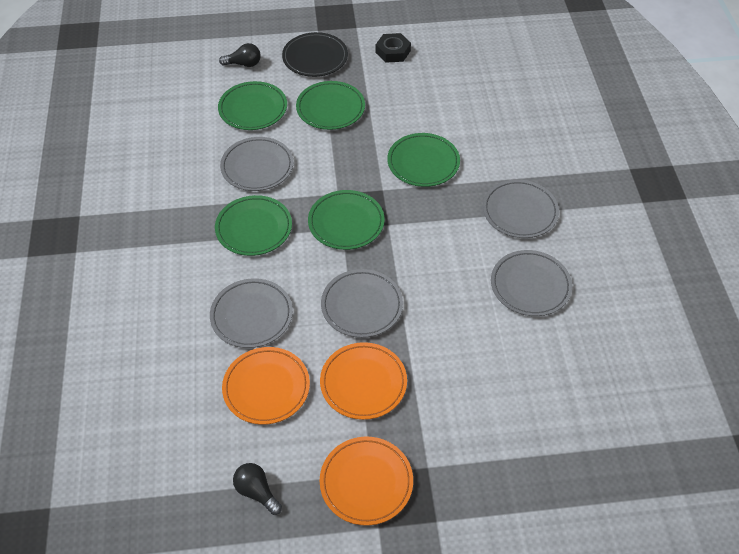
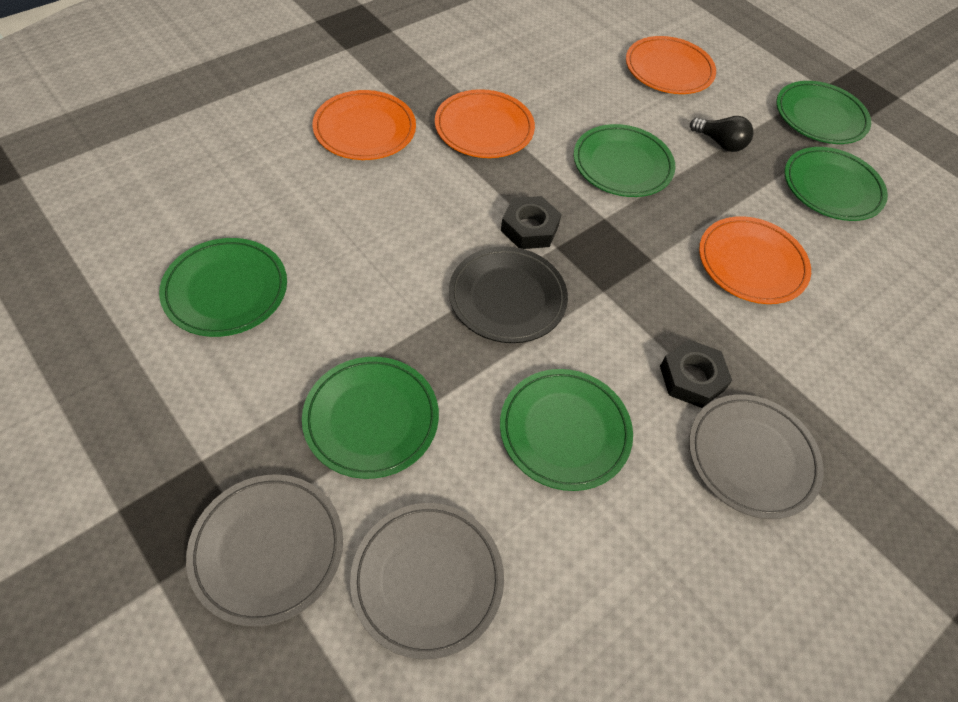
black light bulb: 2 -> 1
black nut: 1 -> 2
green plate: 5 -> 6
grey plate: 5 -> 3
orange plate: 3 -> 4

